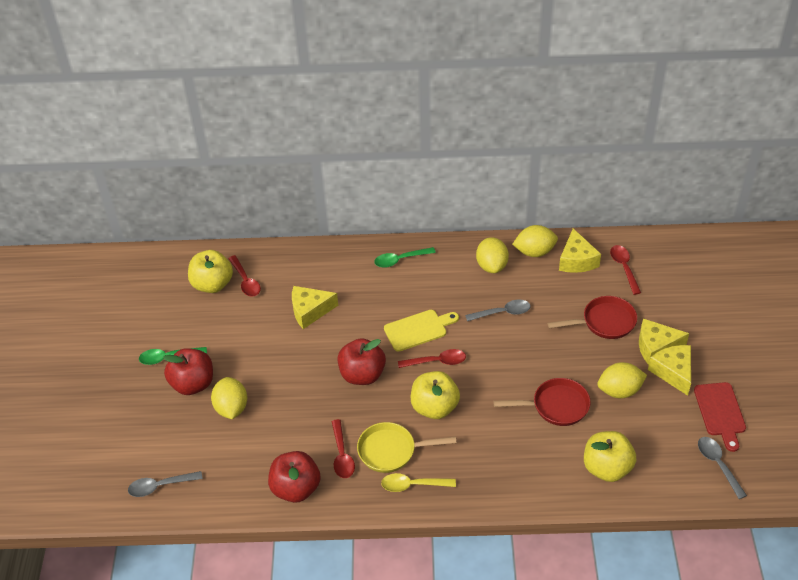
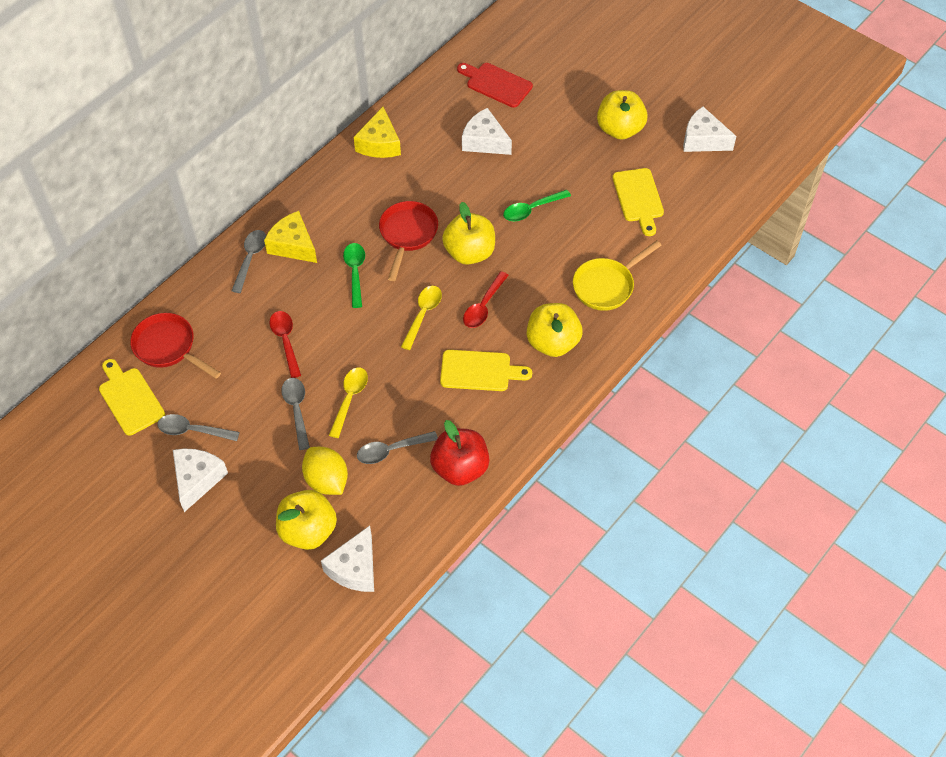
grey spoon: 3 -> 4
red apple: 3 -> 1
red spoon: 4 -> 2
white cheese: 0 -> 4
yellow apple: 3 -> 4
yellow cheese: 4 -> 2
yellow cutting board: 1 -> 3
yellow lemon: 4 -> 1
yellow spoon: 1 -> 2

